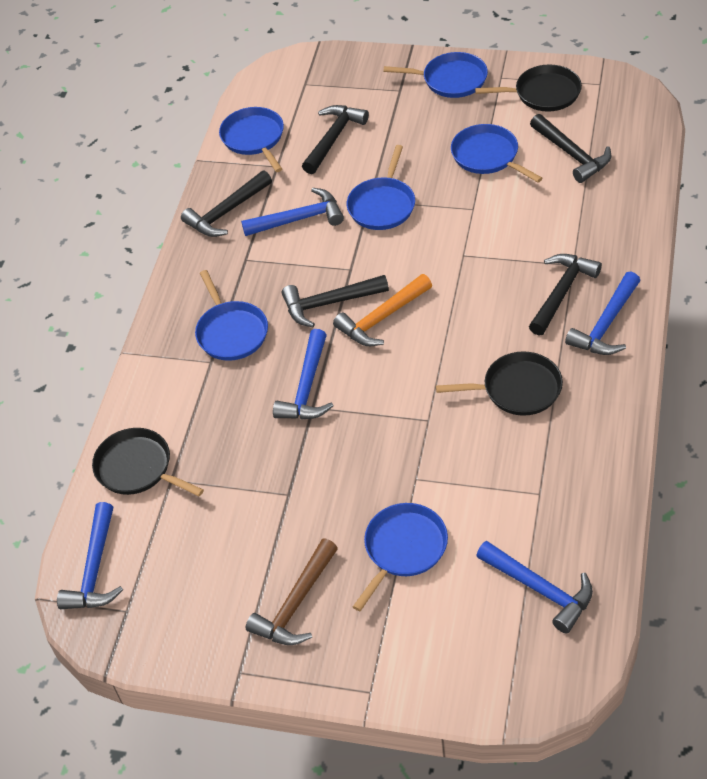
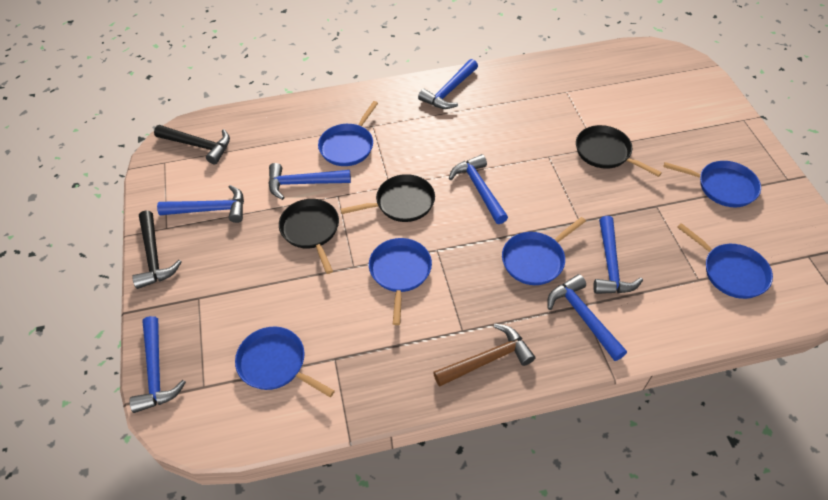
black hammer: 5 -> 2
blue hammer: 5 -> 7
orange hammer: 1 -> 0

